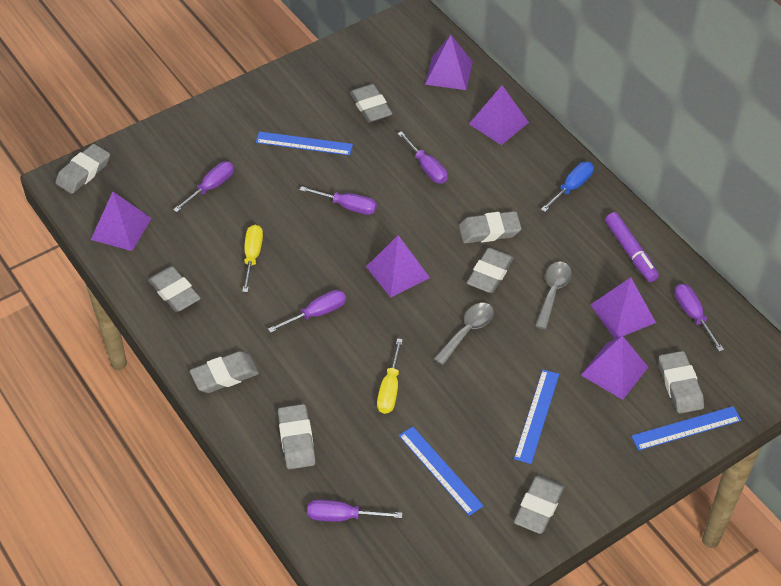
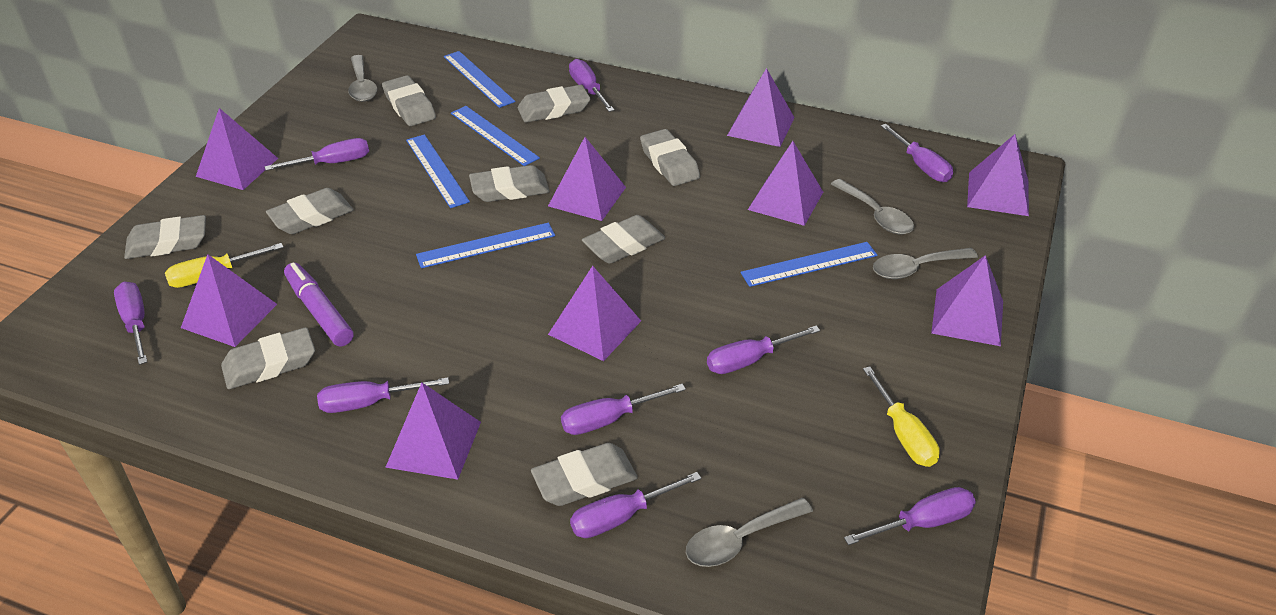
blue ruler: 4 -> 5
blue screwdriver: 1 -> 0
grey spoon: 2 -> 4
purple pyramid: 6 -> 9
purple screwdriver: 6 -> 9

